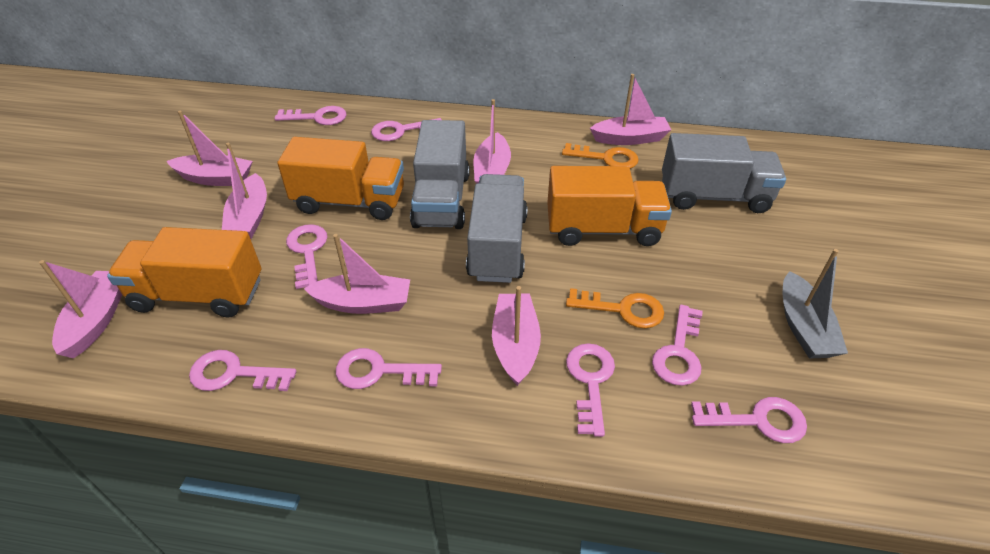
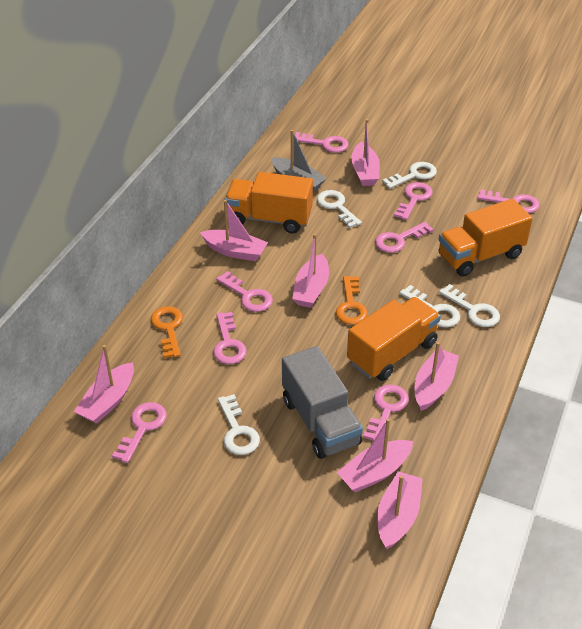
grey truck: 3 -> 1
white key: 0 -> 5

